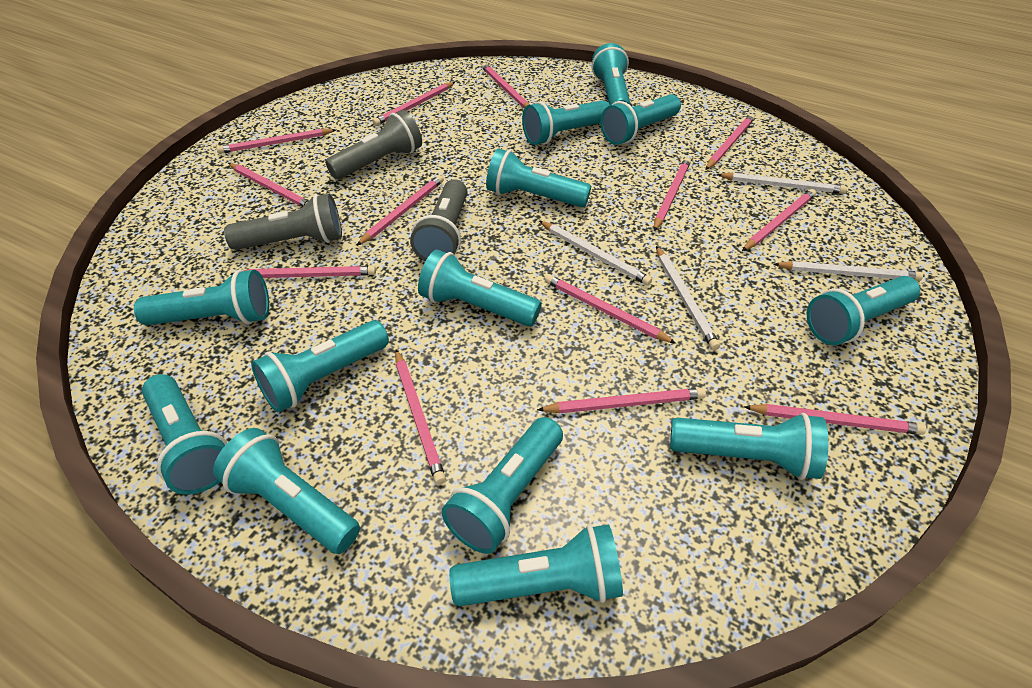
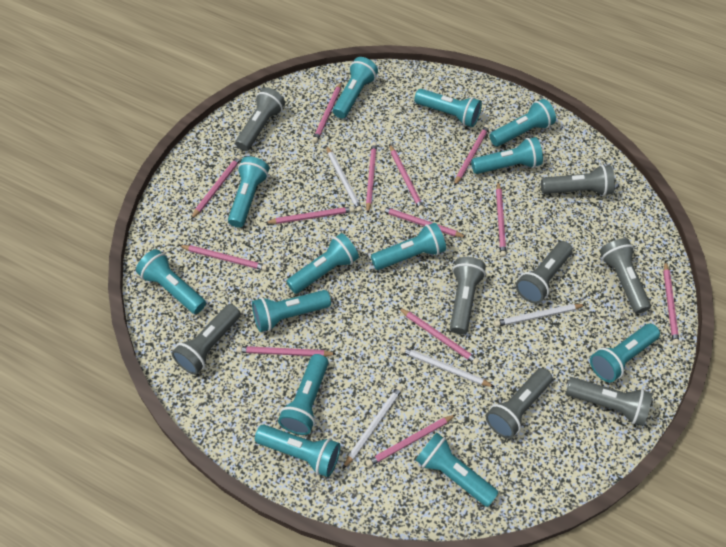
grey flashlight: 3 -> 8

